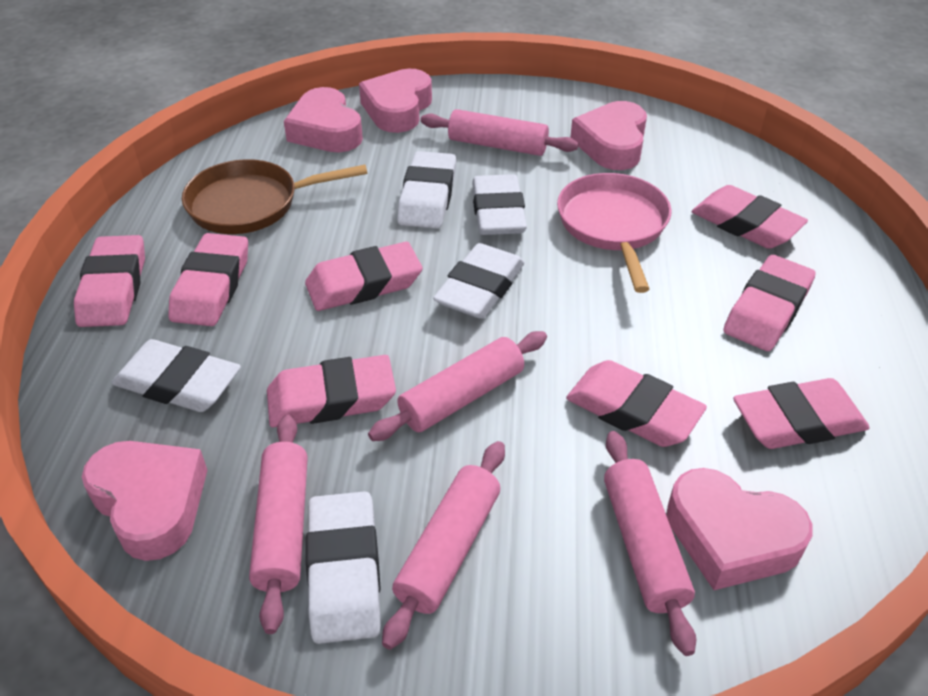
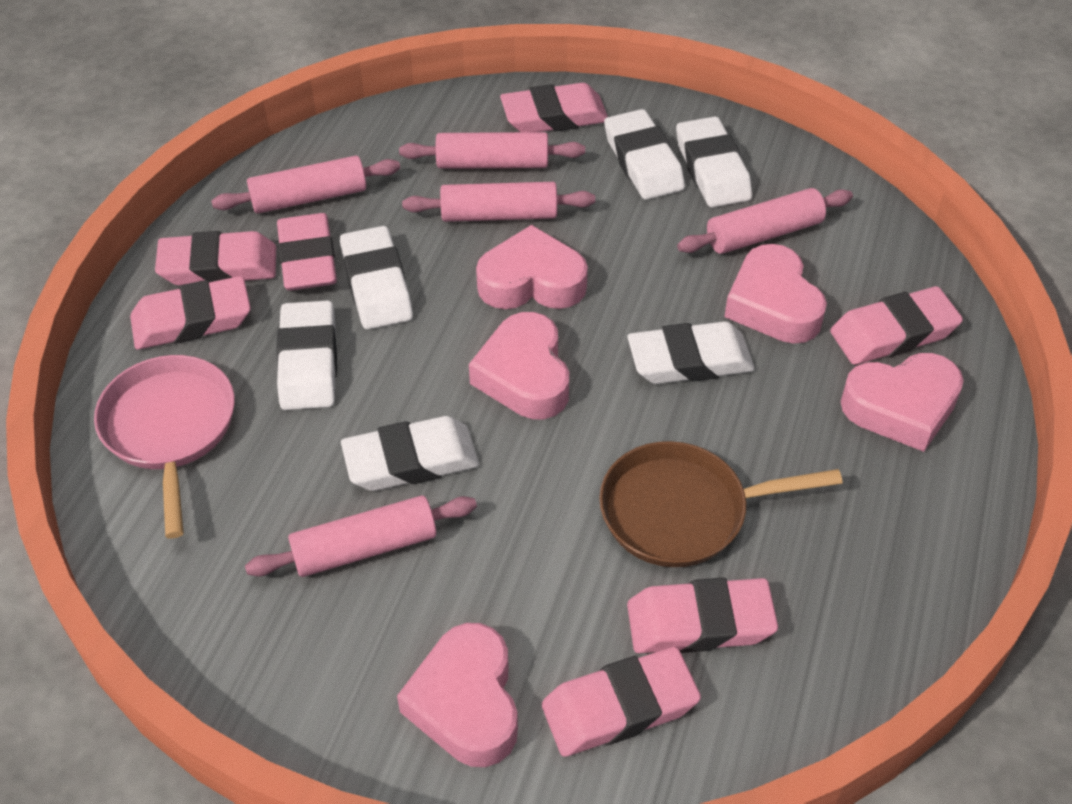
pink eraser: 8 -> 7
white eraser: 5 -> 6

